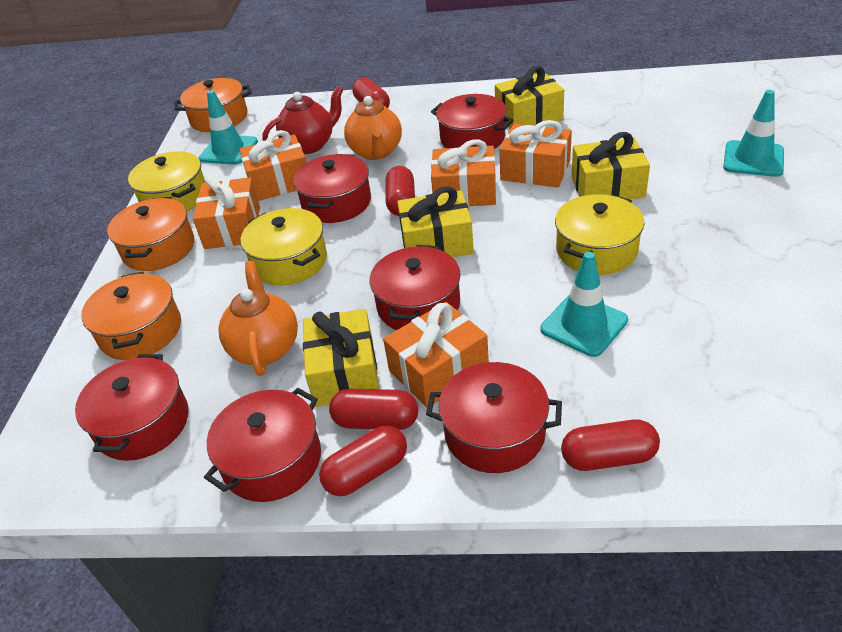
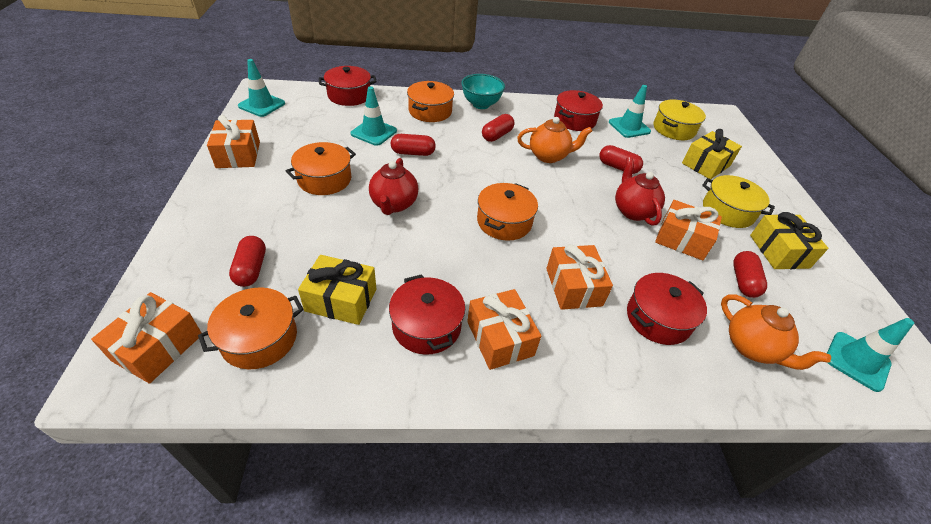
orange pot: 3 -> 4
red pot: 6 -> 4
red teapot: 1 -> 2
turquoise bowl: 0 -> 1
turquoise traffic cone: 3 -> 4
yellow gift: 4 -> 3
yellow pot: 3 -> 2

